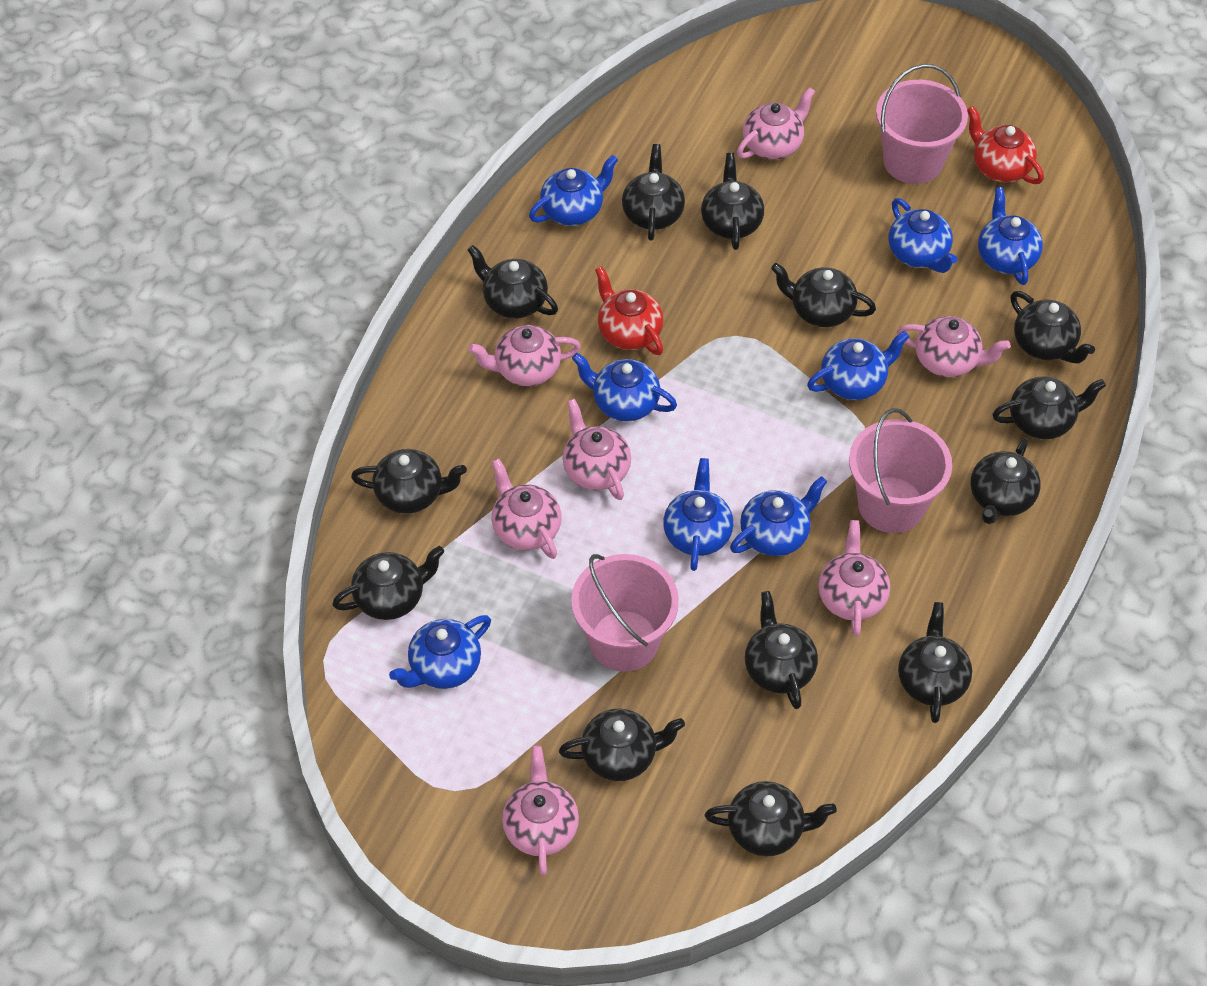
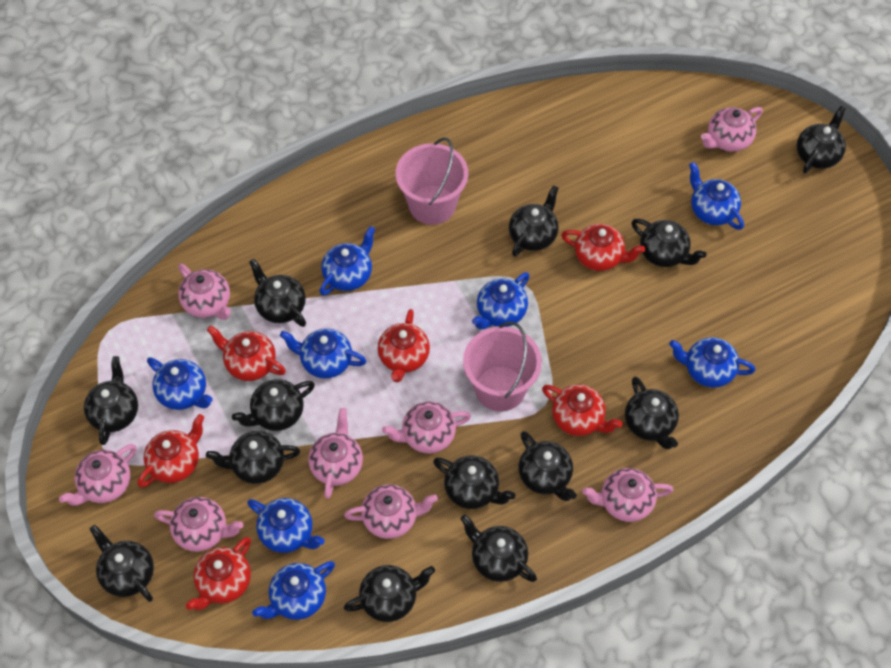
pink bucket: 3 -> 2
pink teapot: 7 -> 8
red teapot: 2 -> 6

